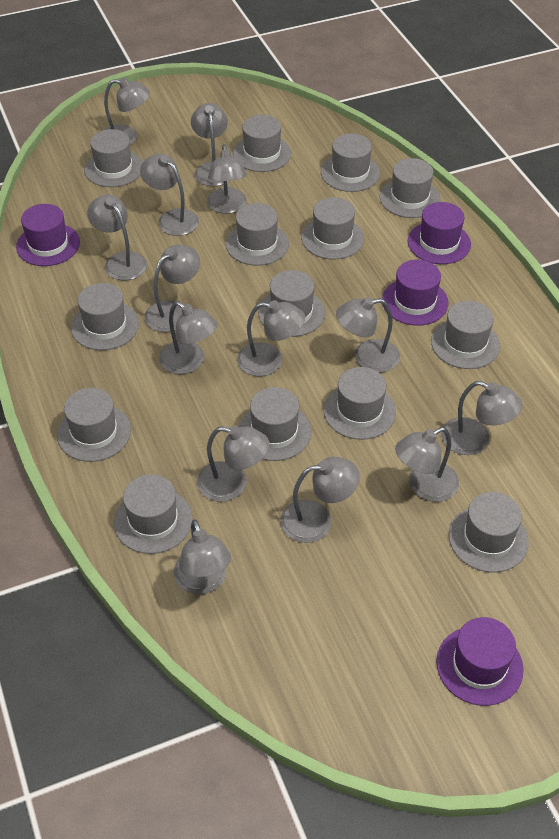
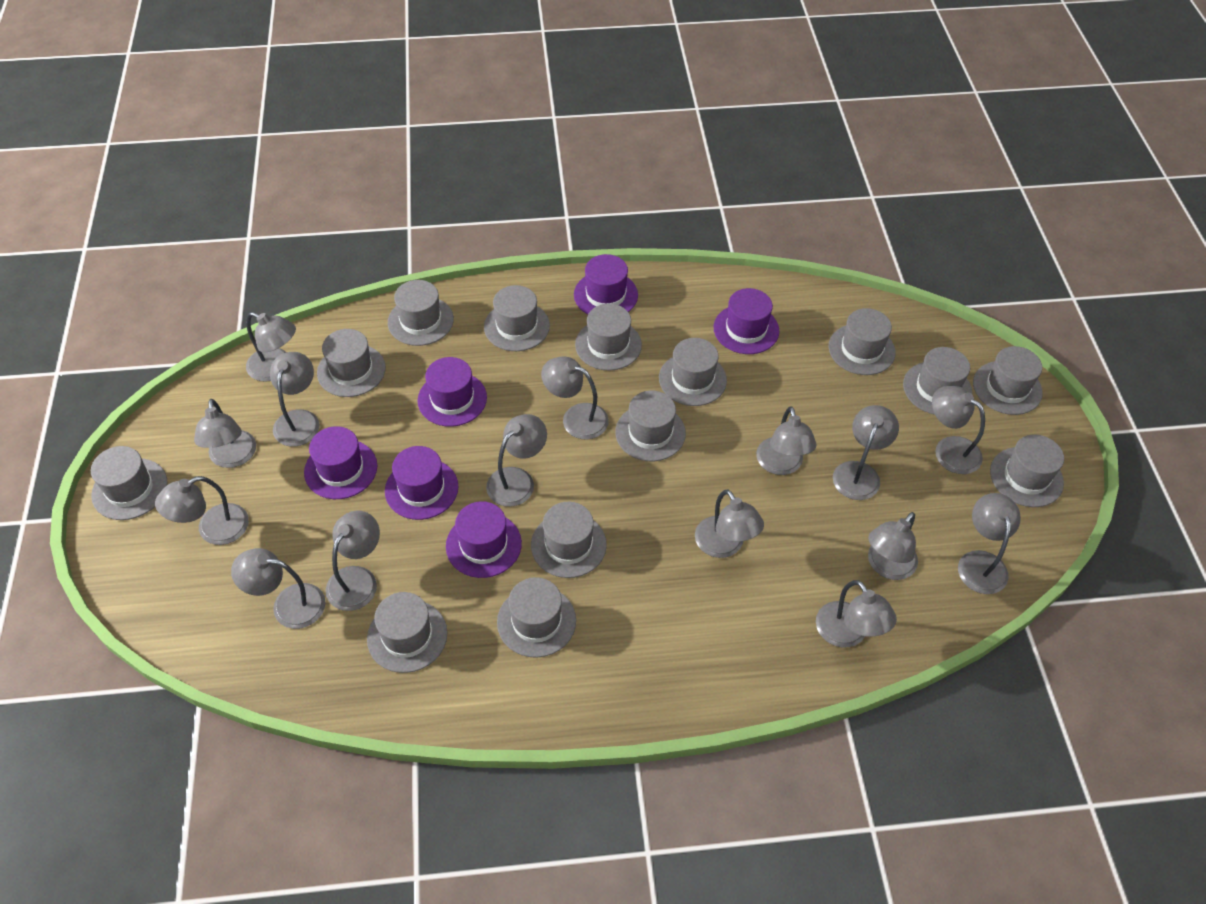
grey lamp: 14 -> 15
purple hat: 4 -> 6

